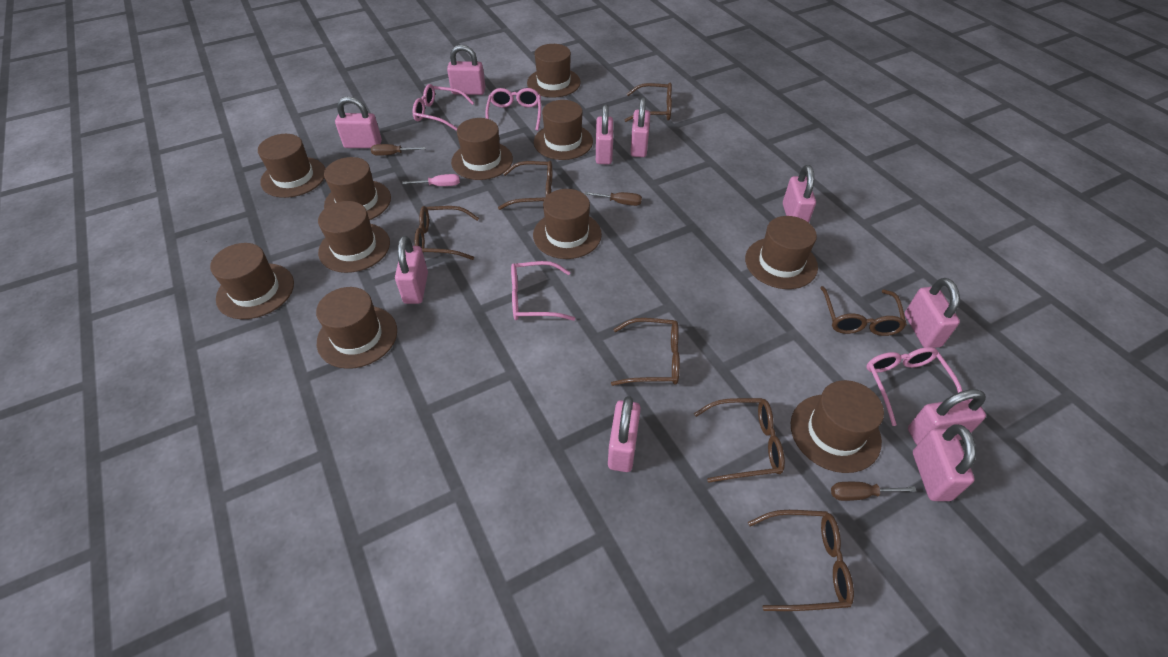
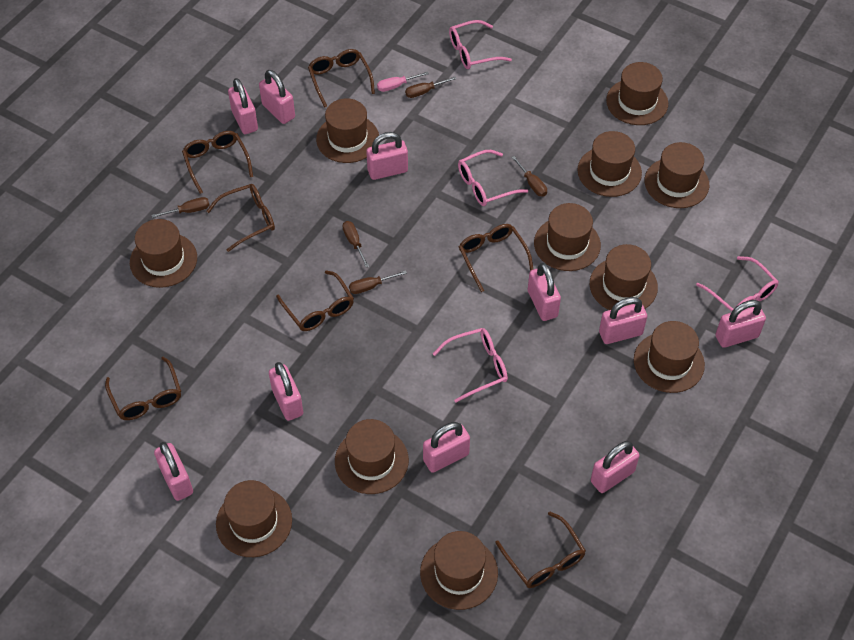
brown screwdriver: 3 -> 5

